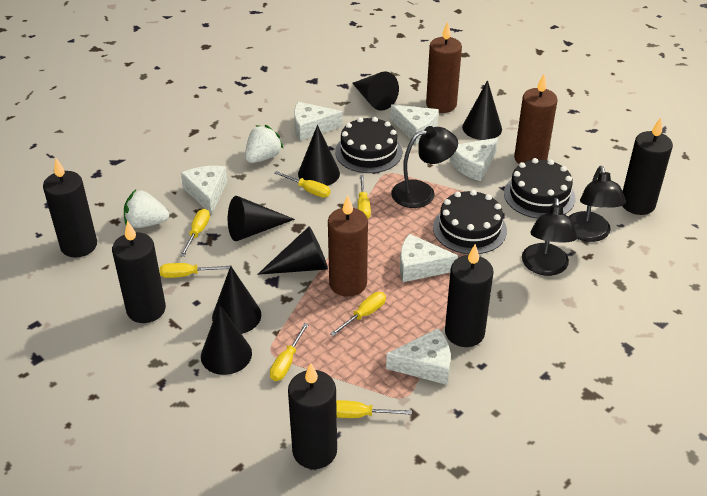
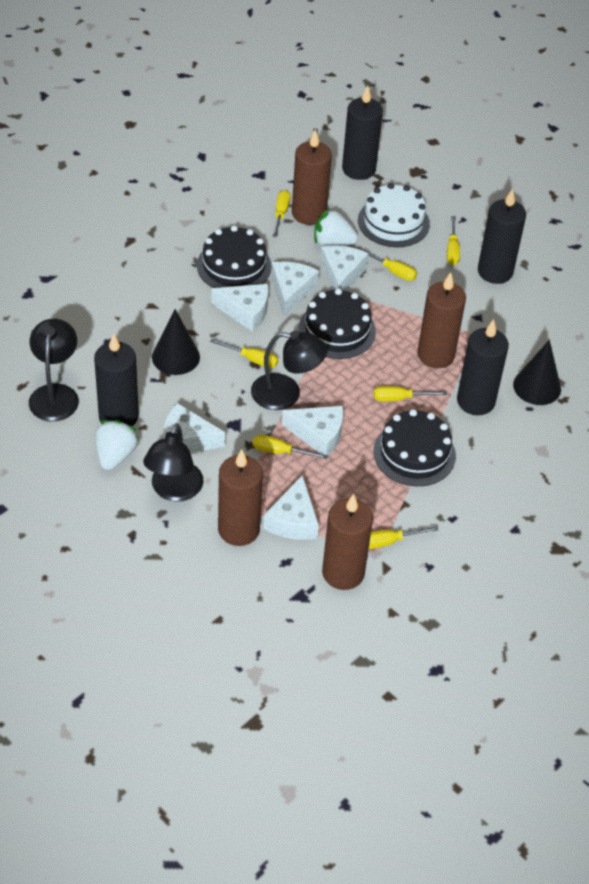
black candle: 5 -> 4
black cone: 7 -> 2
brown candle: 3 -> 4
white cake: 0 -> 1

